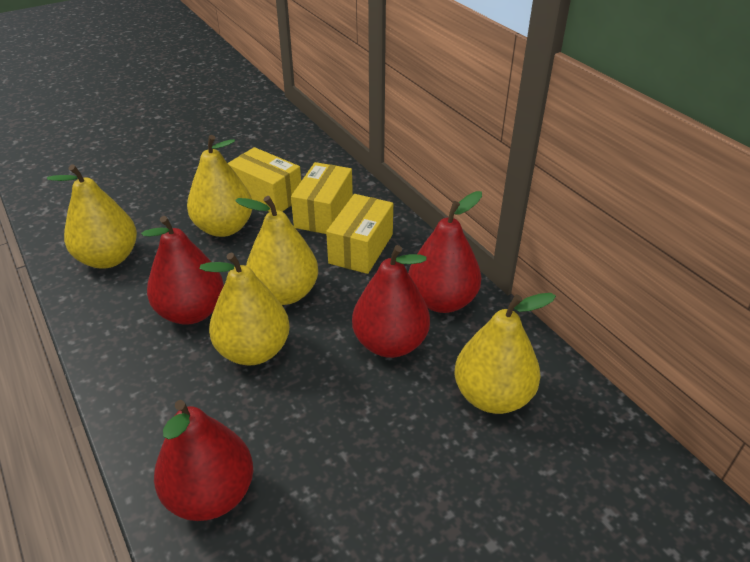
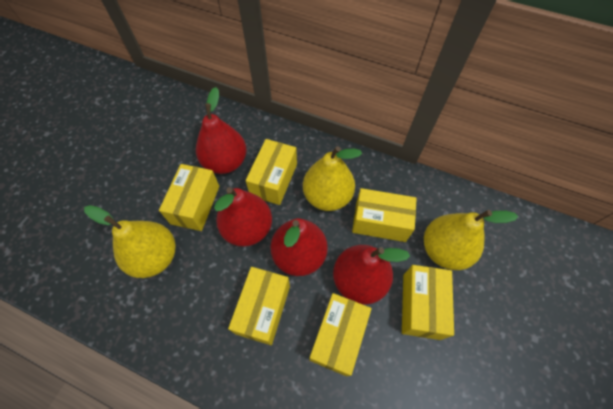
yellow box: 3 -> 6
yellow pear: 5 -> 3

